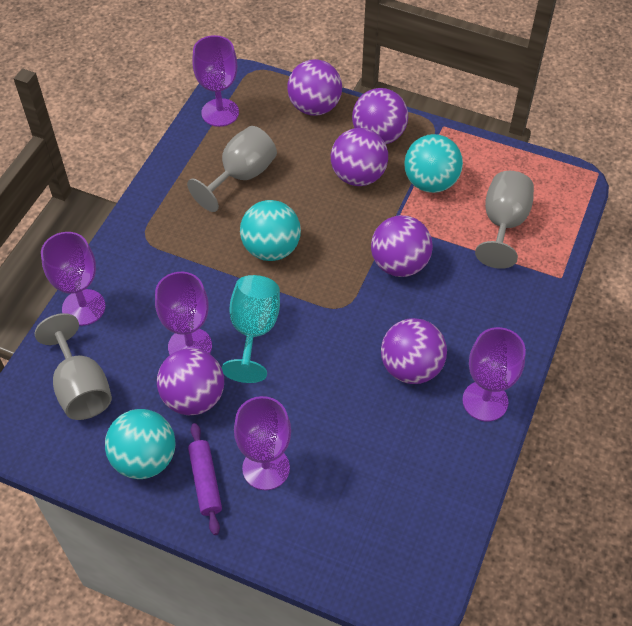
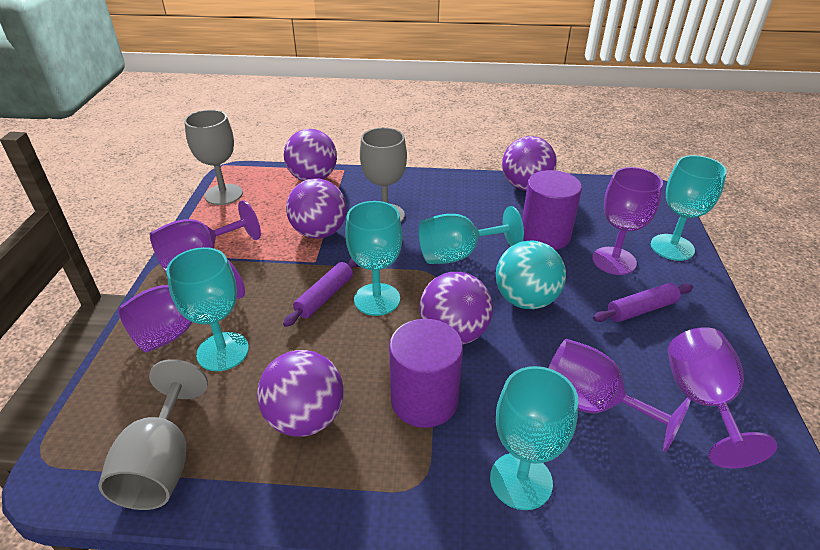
purple ball: 6 -> 5
purple cylinder: 0 -> 2
purple rolling pin: 1 -> 2
turquoise ball: 3 -> 1
turquoise goblet: 1 -> 5

